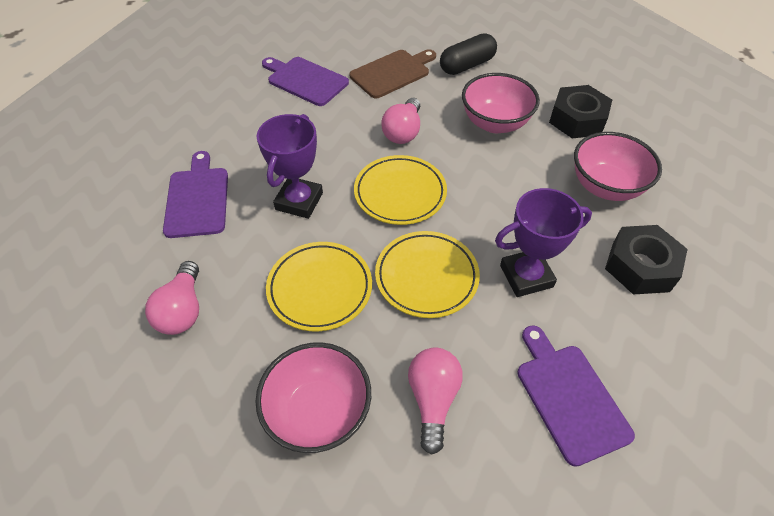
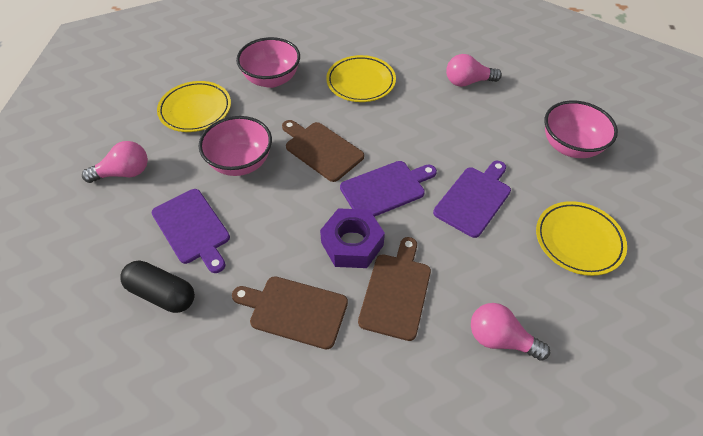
black nut: 2 -> 0
brown cutting board: 1 -> 3
purple nut: 0 -> 1
purple trophy: 2 -> 0

